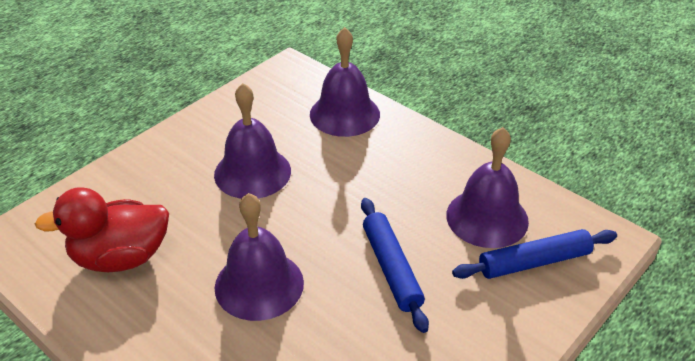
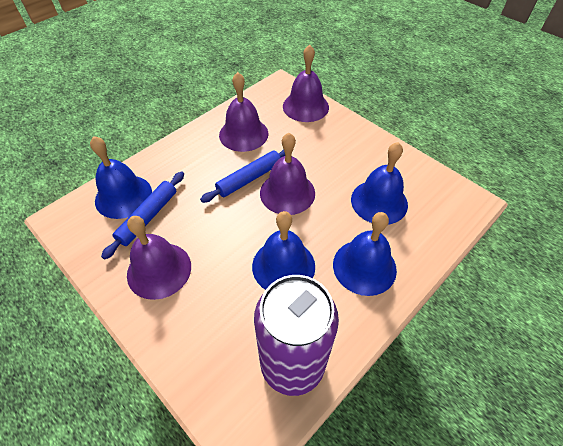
blue bell: 0 -> 4
purple can: 0 -> 1
red duck: 1 -> 0

